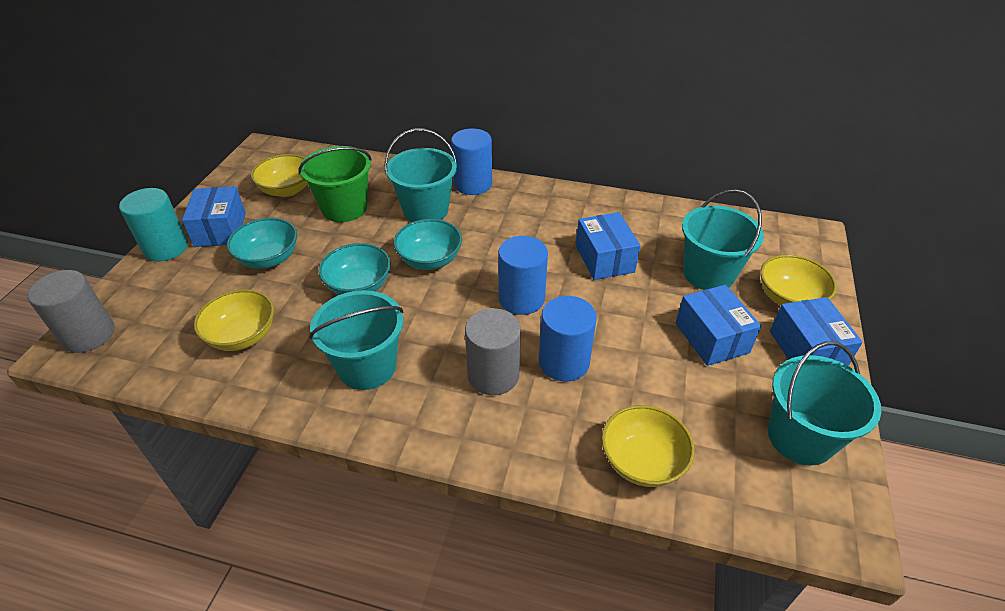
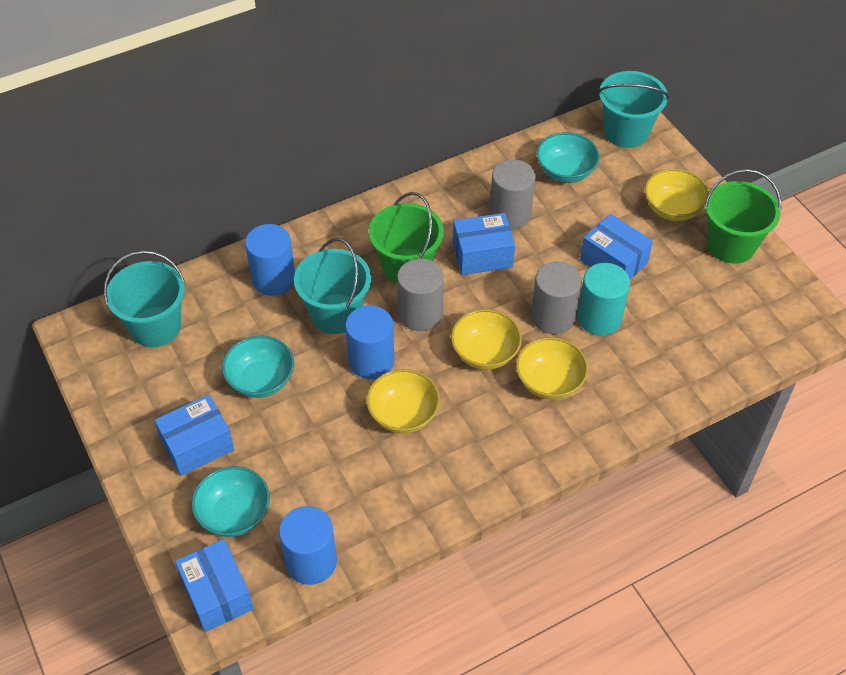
green bucket: 1 -> 2
grey cylinder: 2 -> 3
turquoise bucket: 4 -> 3

